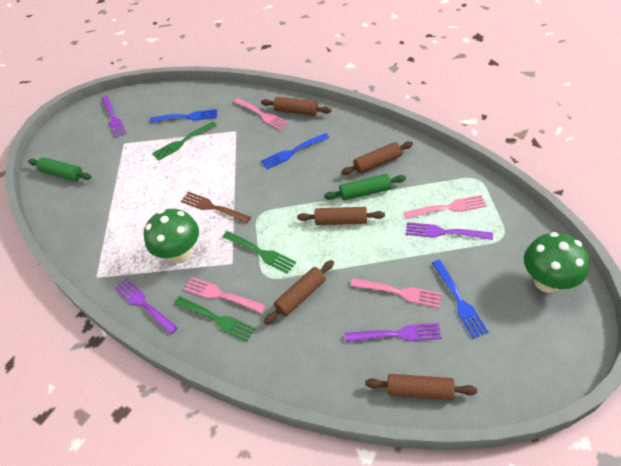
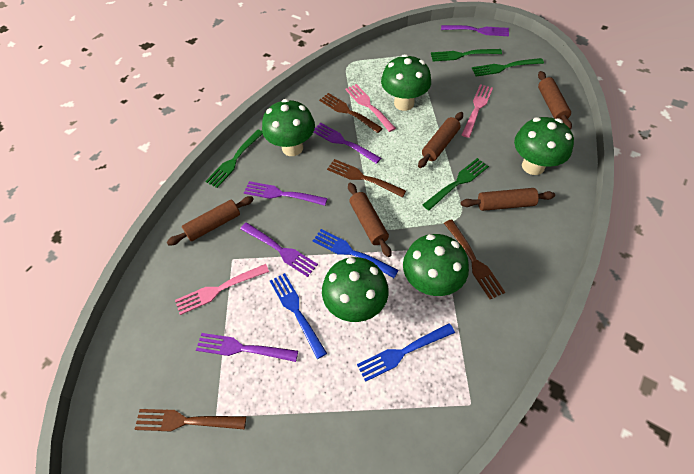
brown fork: 1 -> 4
green fork: 3 -> 4
green mushroom: 2 -> 5
green rolling pin: 2 -> 0
pink fork: 4 -> 3
purple fork: 4 -> 5

